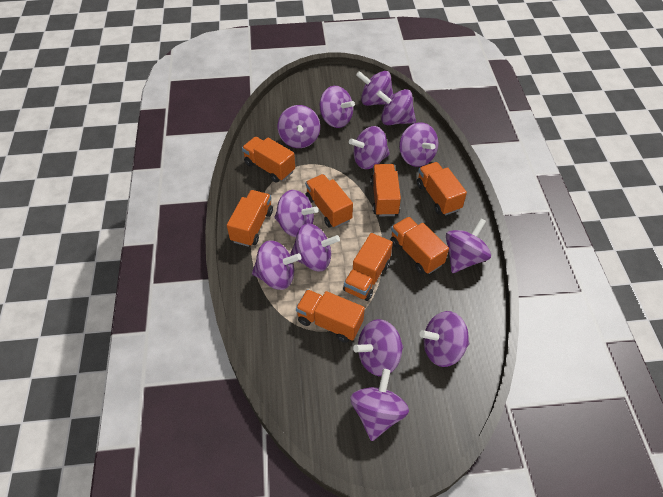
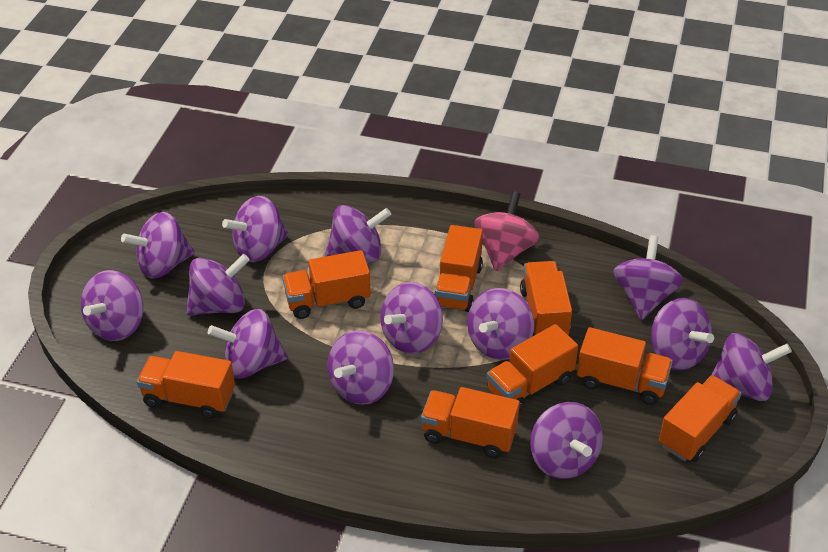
pink spinning top: 0 -> 1

